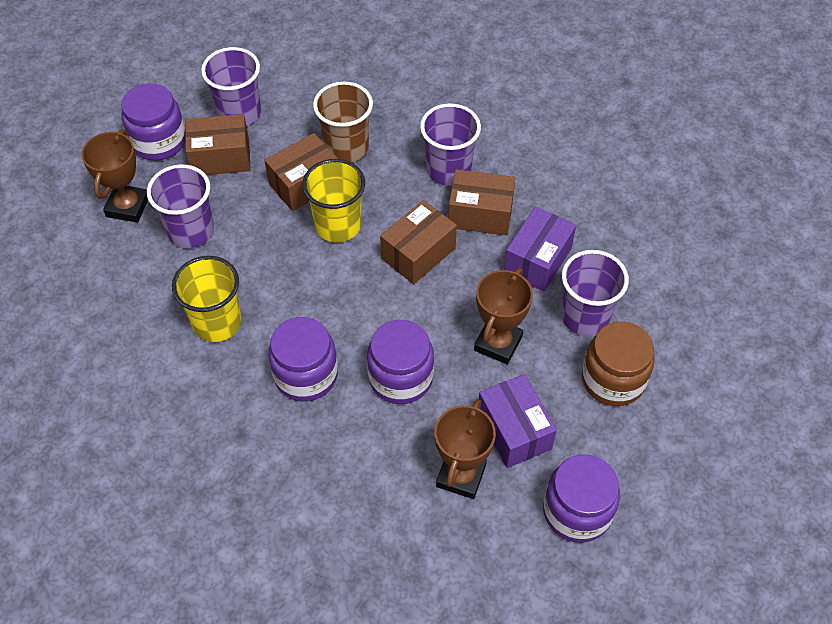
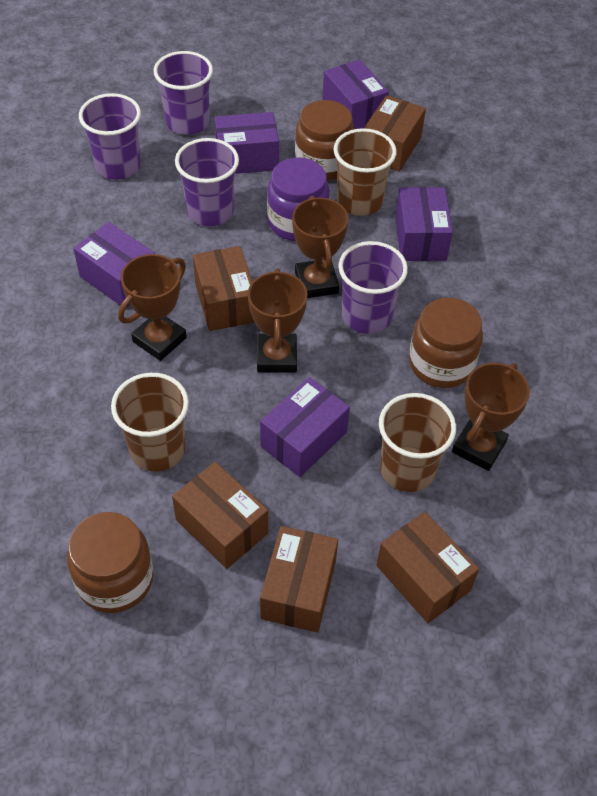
brown box: 4 -> 5
brown cup: 1 -> 3
brown jar: 1 -> 3
brown trophy: 3 -> 4
purple box: 2 -> 5
purple jar: 4 -> 1
yellow cup: 2 -> 0

